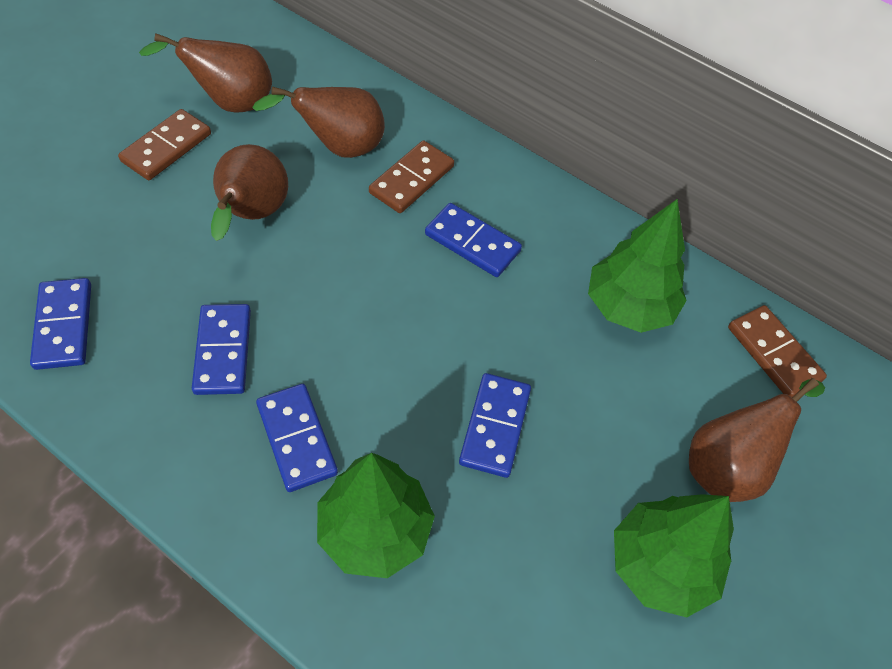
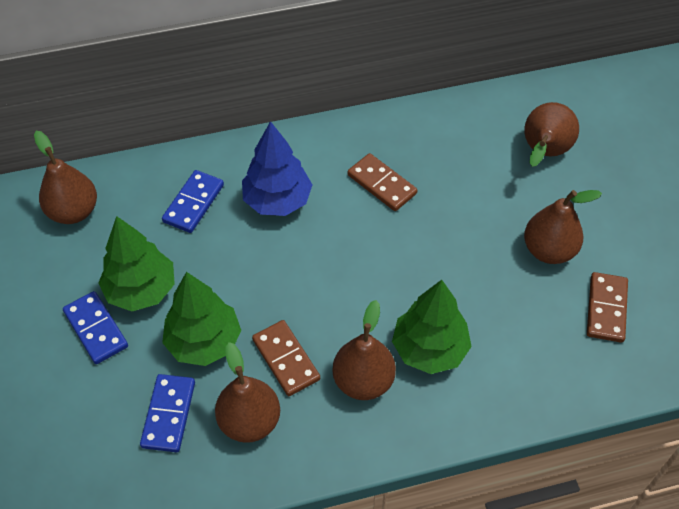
blue domino: 5 -> 3
blue tree: 0 -> 1
brown pear: 4 -> 5

